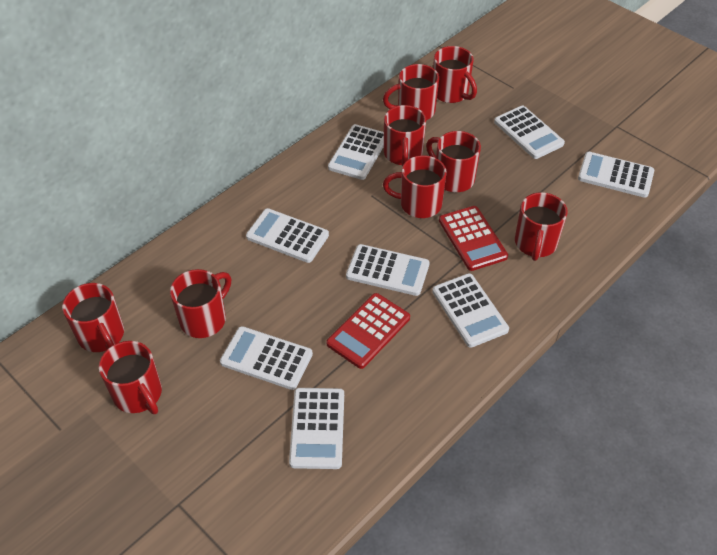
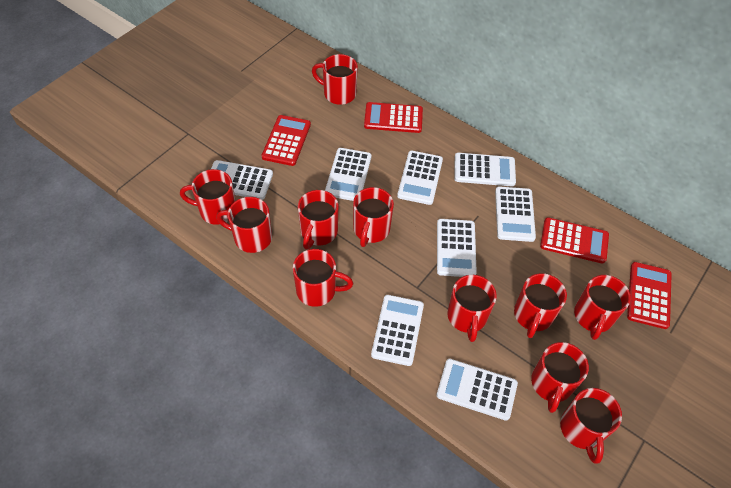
red calculator: 2 -> 4
red mug: 9 -> 11

